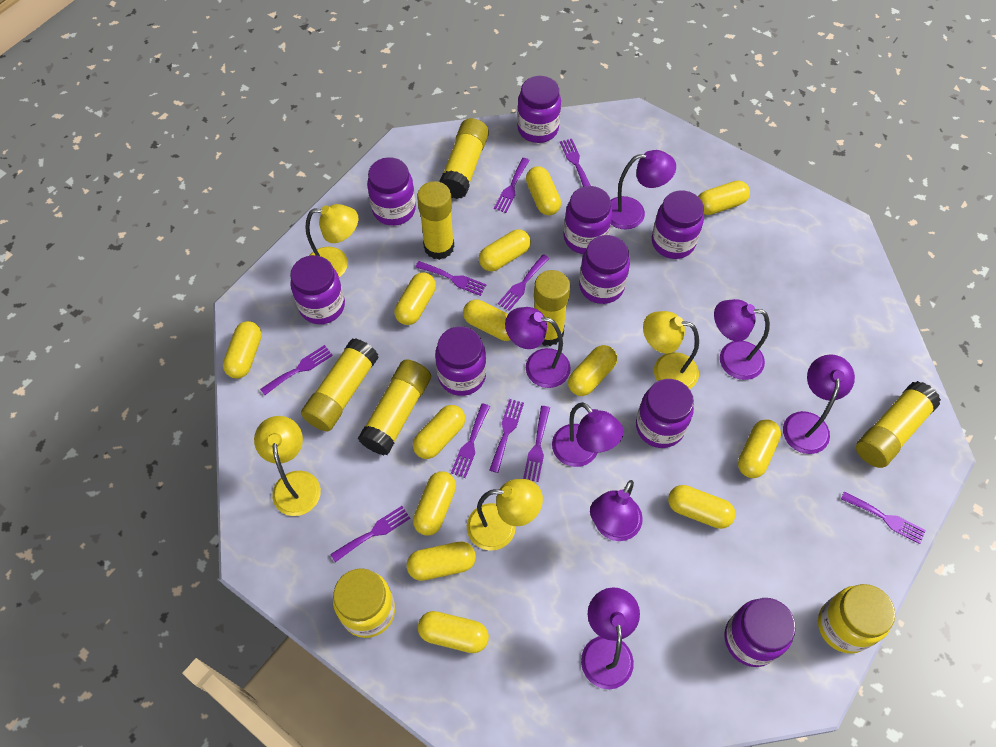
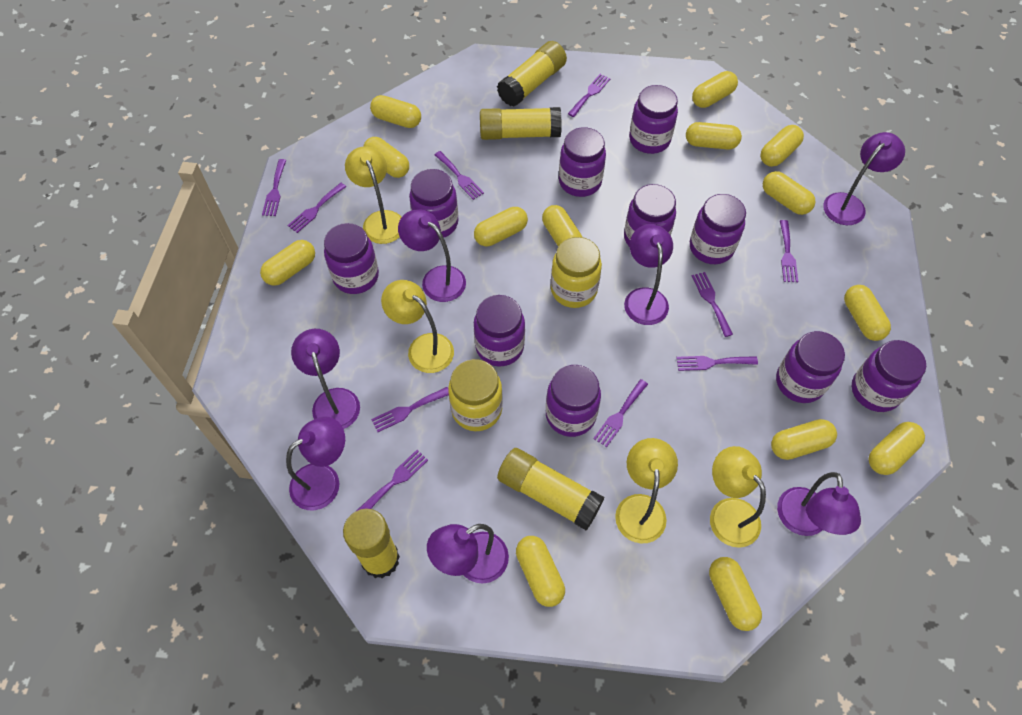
purple jar: 9 -> 10
yellow capsule: 13 -> 14
yellow glue stick: 6 -> 4

